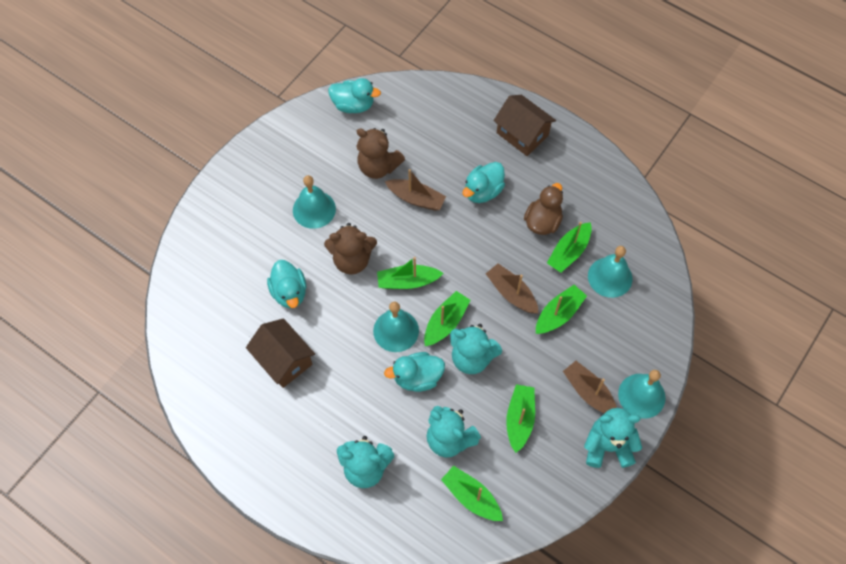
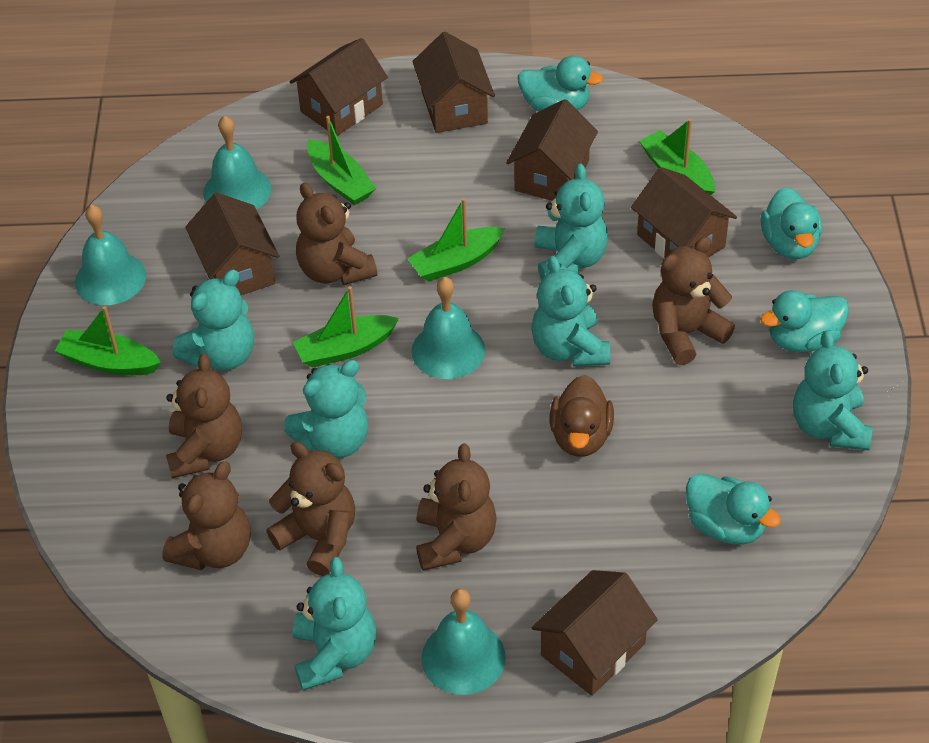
brown boat: 3 -> 0
brown house: 2 -> 6
brown teddy bear: 2 -> 6
green boat: 6 -> 5
turquoise teddy bear: 4 -> 6

